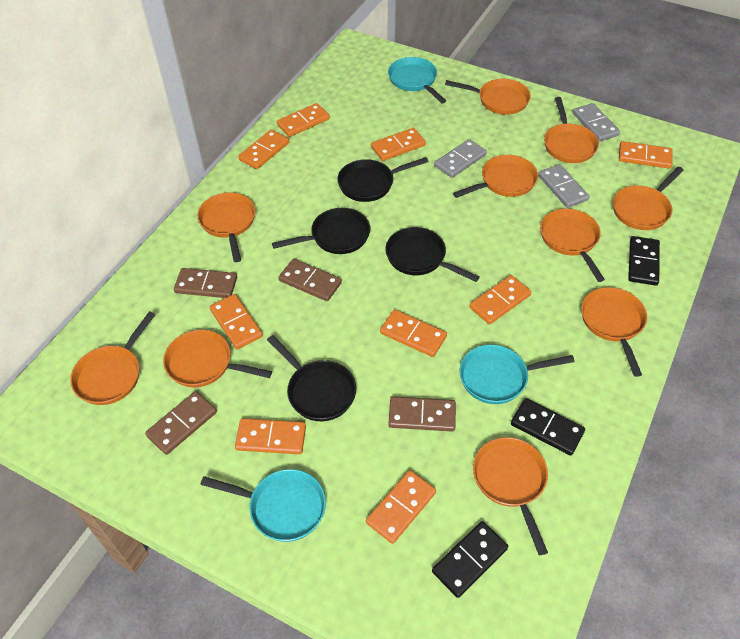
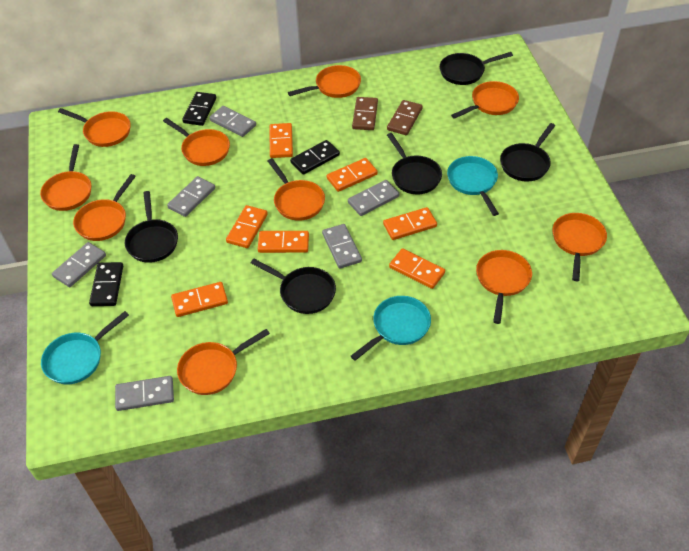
black pan: 4 -> 5
brown domino: 4 -> 2
grey domino: 3 -> 6
orange domino: 9 -> 7

